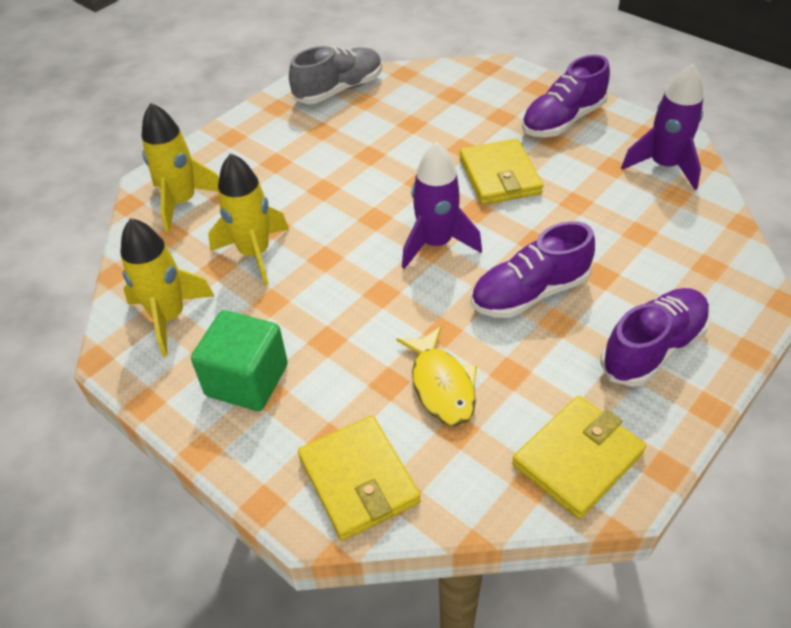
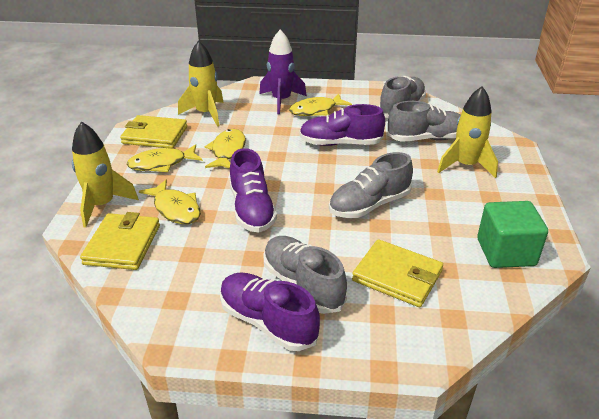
grey shoe: 1 -> 4
purple rocket: 2 -> 1
yellow fish: 1 -> 4

